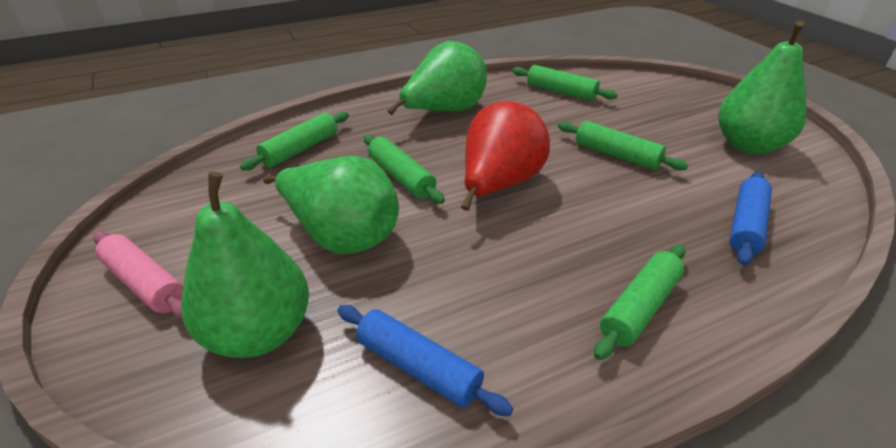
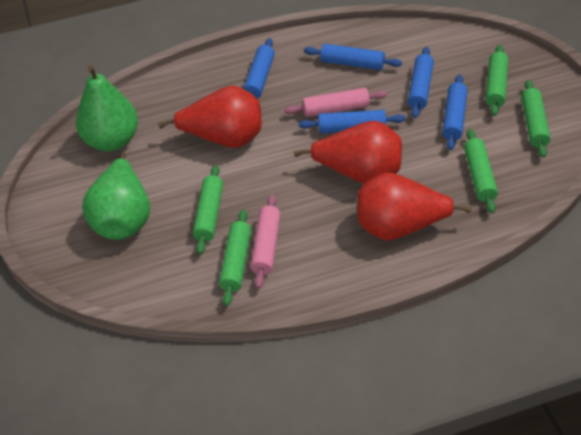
blue rolling pin: 2 -> 5
green pear: 4 -> 2
pink rolling pin: 1 -> 2
red pear: 1 -> 3

